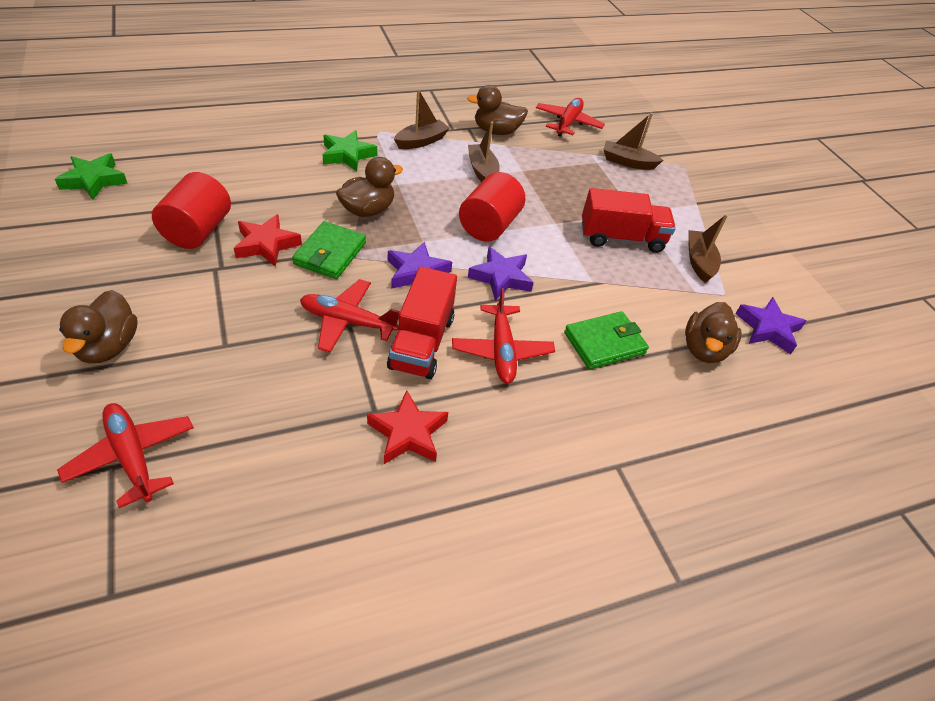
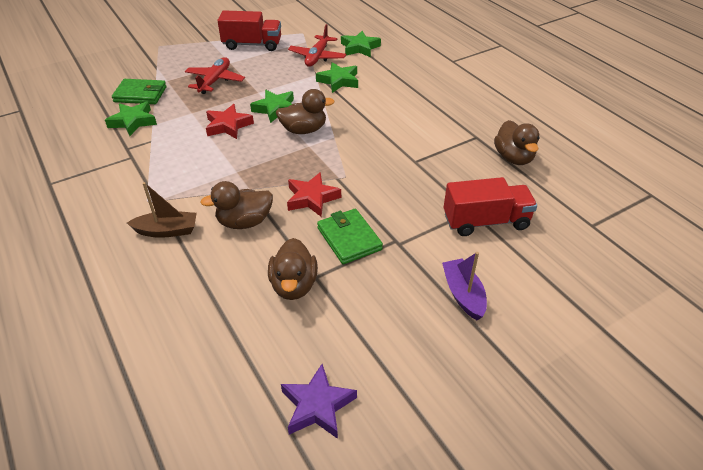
brown boat: 4 -> 1
green star: 2 -> 4
purple boat: 0 -> 1
purple star: 3 -> 1
red cylinder: 2 -> 0
red plane: 4 -> 2

